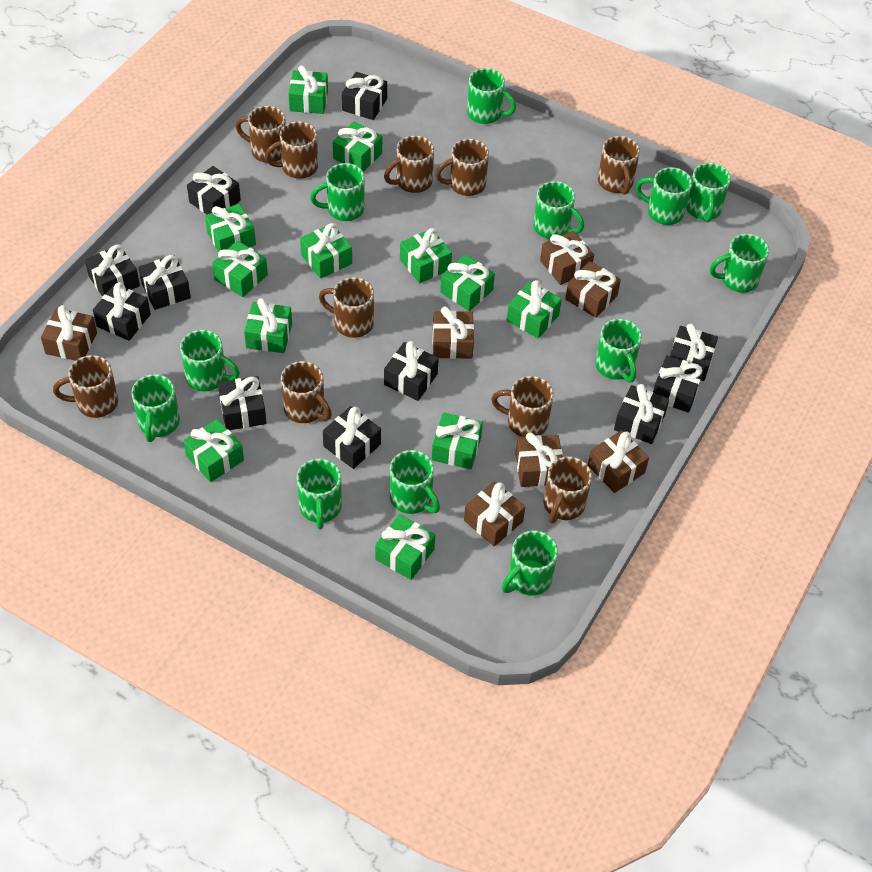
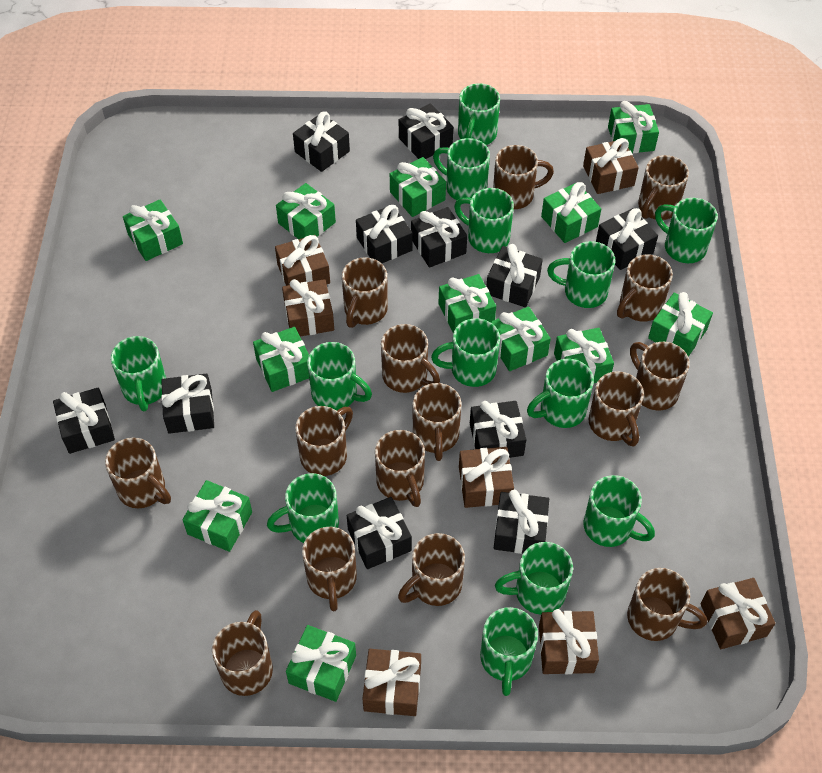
brown mug: 10 -> 15
green mug: 12 -> 13

